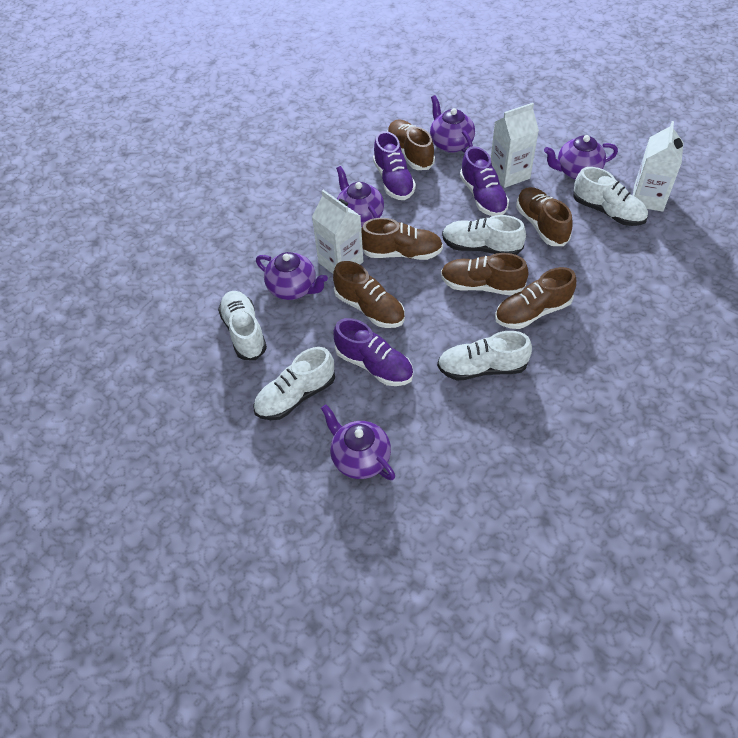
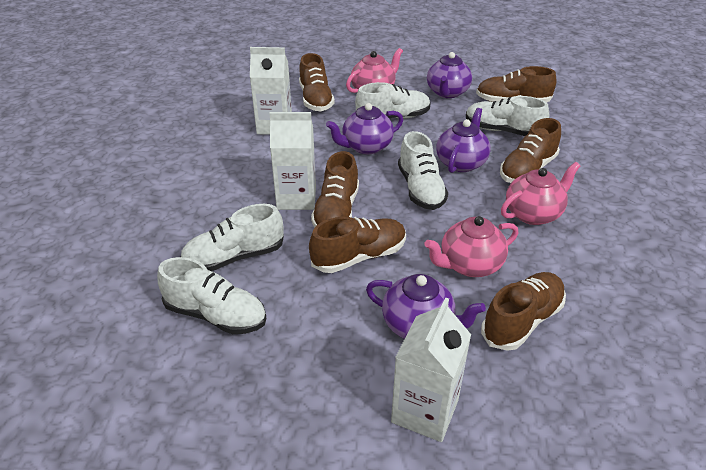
pink teapot: 0 -> 3
purple shoe: 3 -> 0
purple teapot: 5 -> 4

